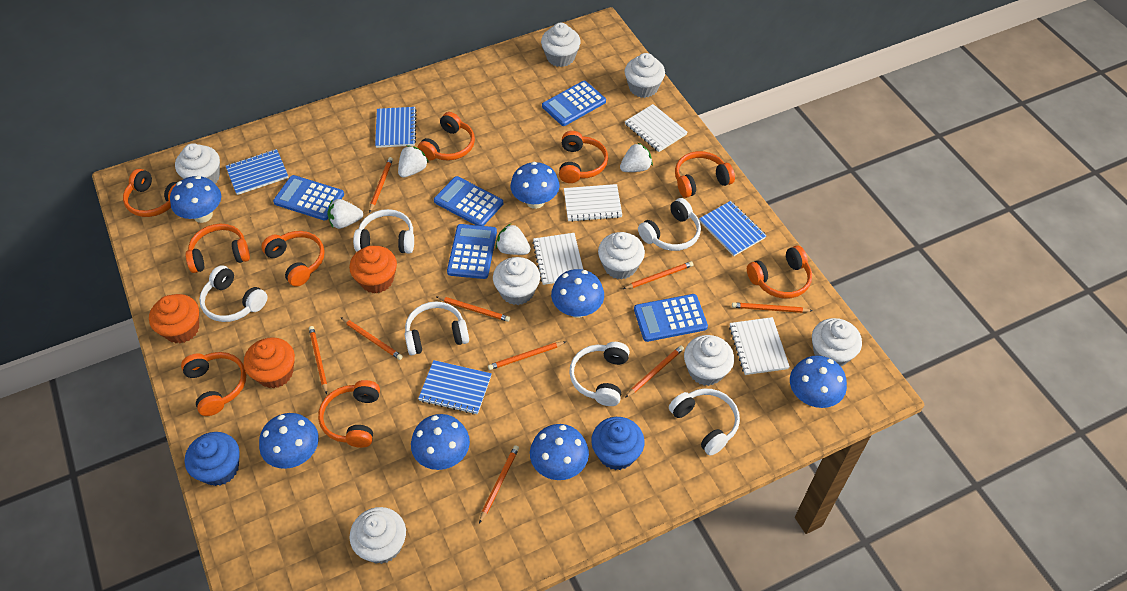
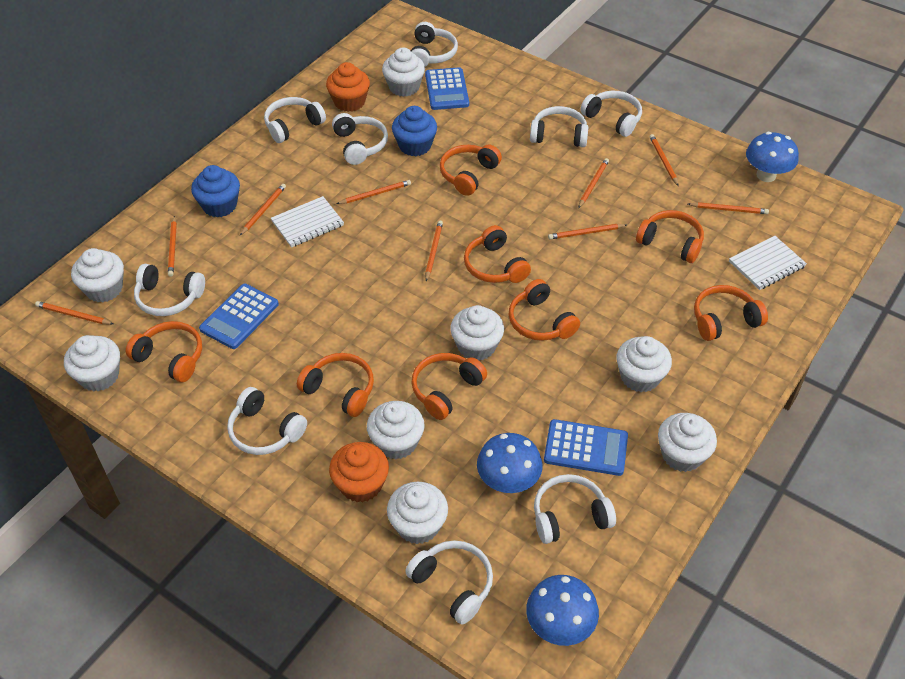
blue calculator: 5 -> 3
blue mushroom: 7 -> 3
blue notebook: 4 -> 0
orange cupcake: 3 -> 2
orange headphones: 9 -> 8
white headphones: 6 -> 9
white notebook: 4 -> 2
white strawberry: 4 -> 0

